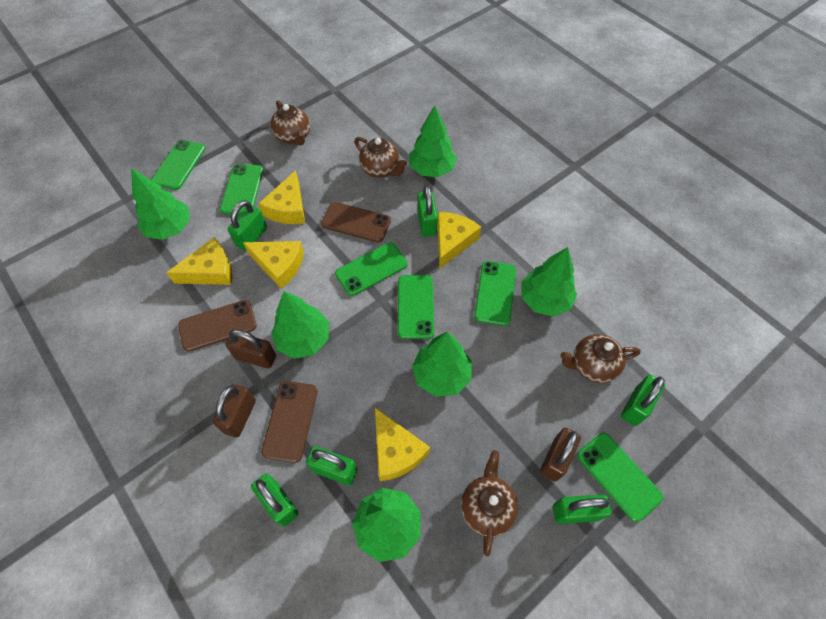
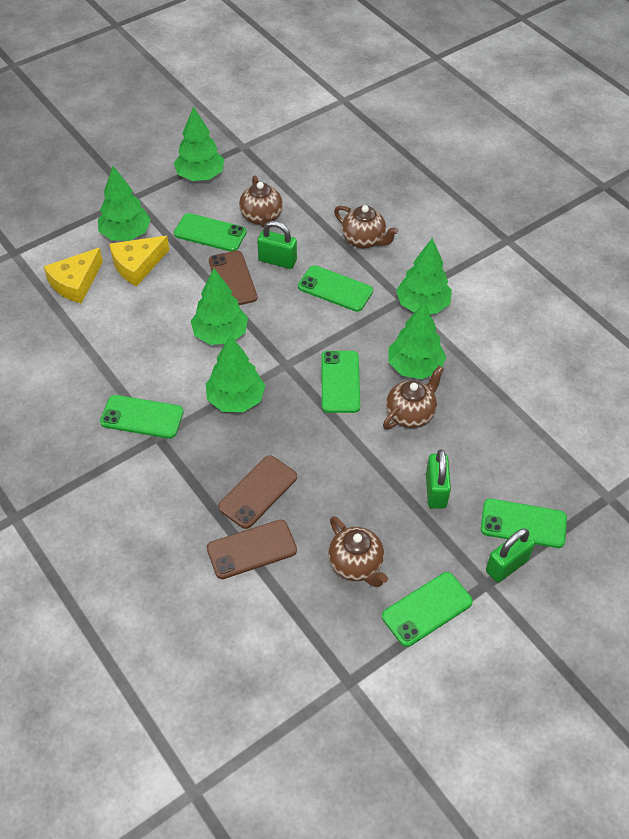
brown padlock: 3 -> 0
green padlock: 6 -> 3
yellow cheese: 5 -> 2

